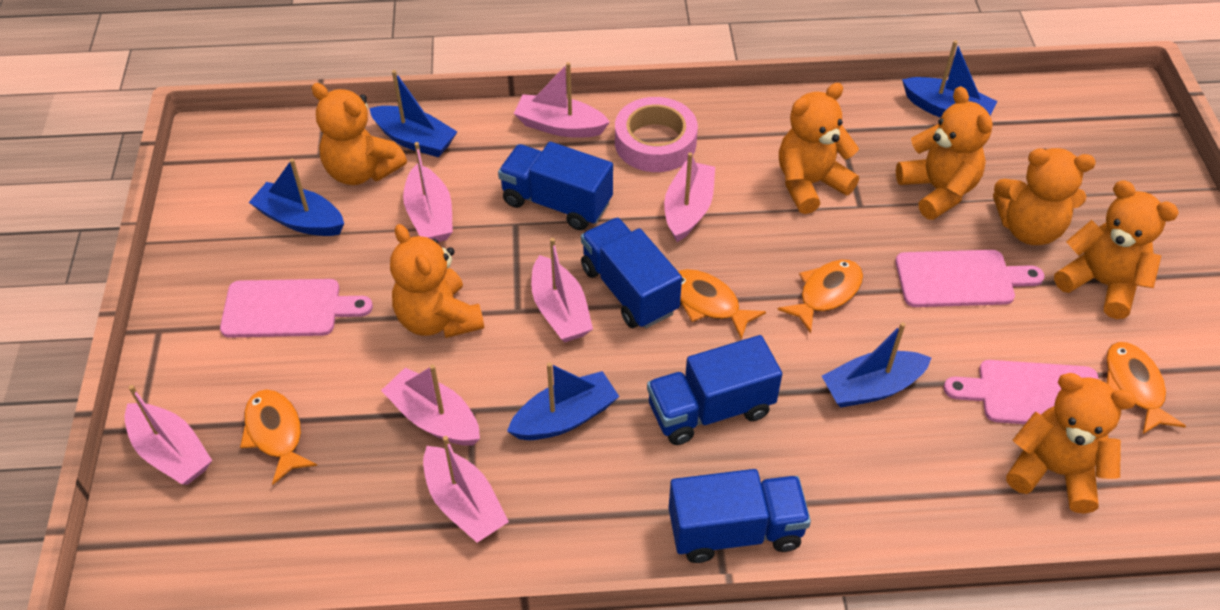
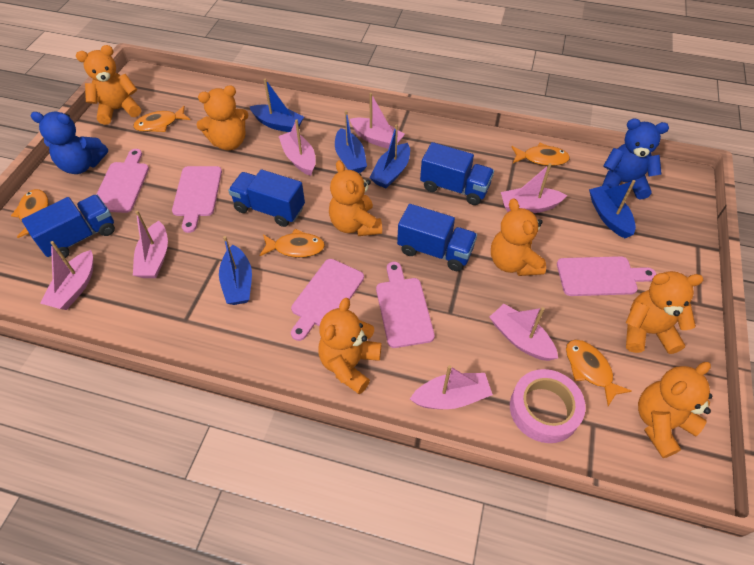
blue teddy bear: 0 -> 2
orange fish: 4 -> 5
pink cutting board: 3 -> 5

